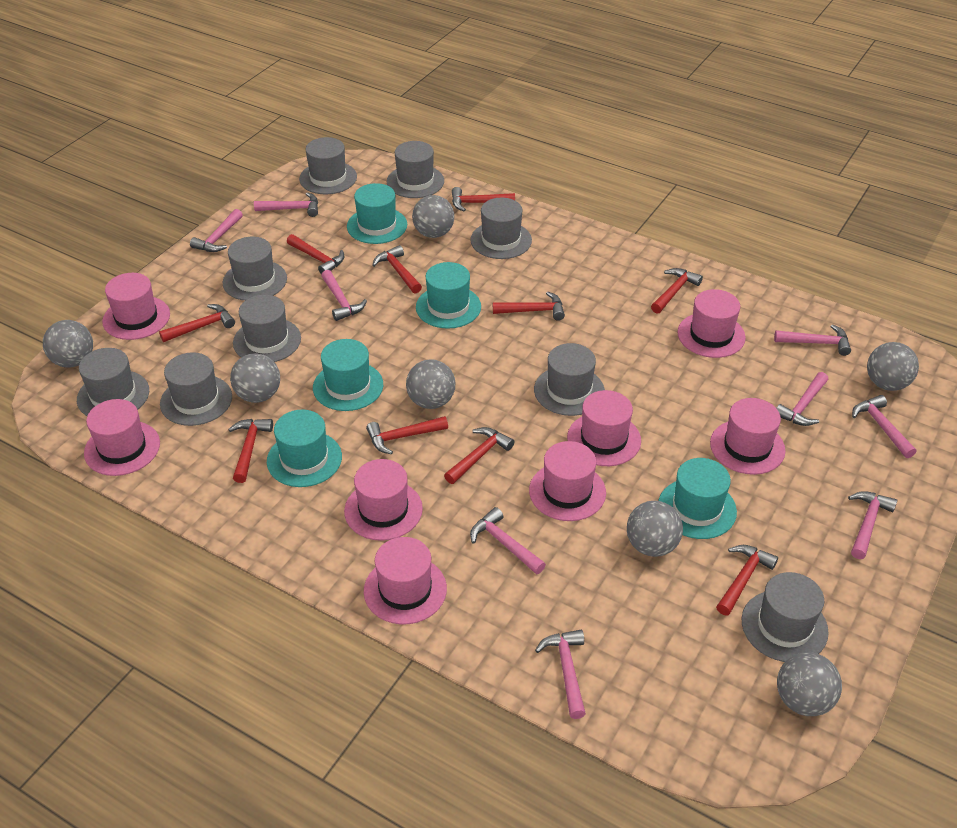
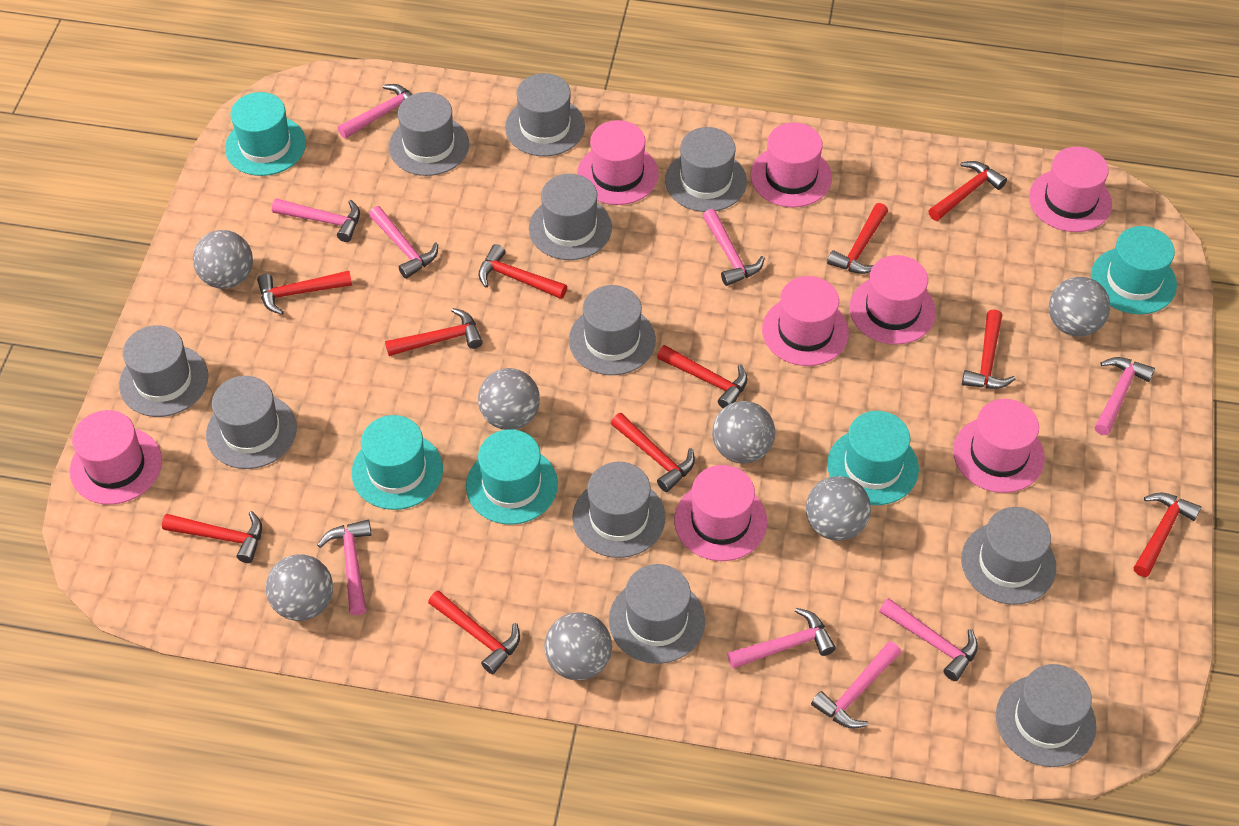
grey hat: 9 -> 11
red hammer: 10 -> 11

